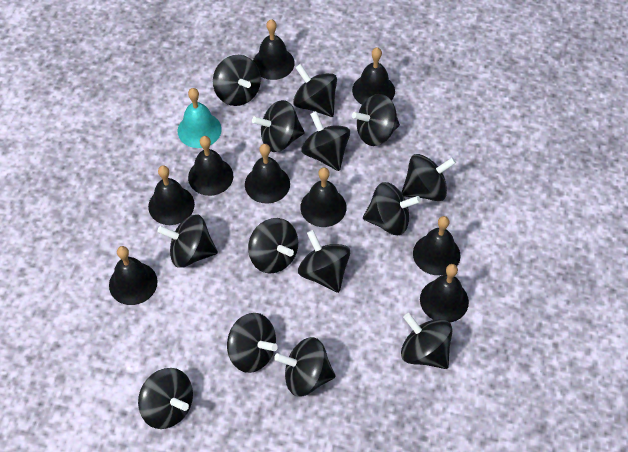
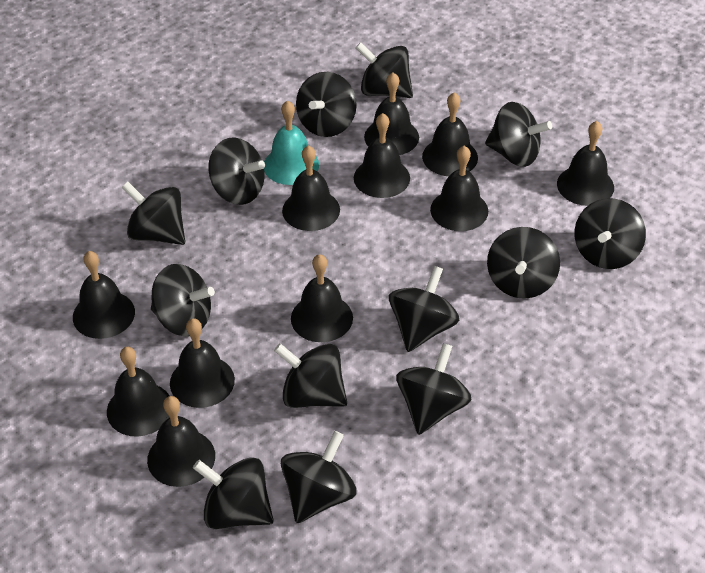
black bell: 9 -> 11
black spinning top: 14 -> 13

